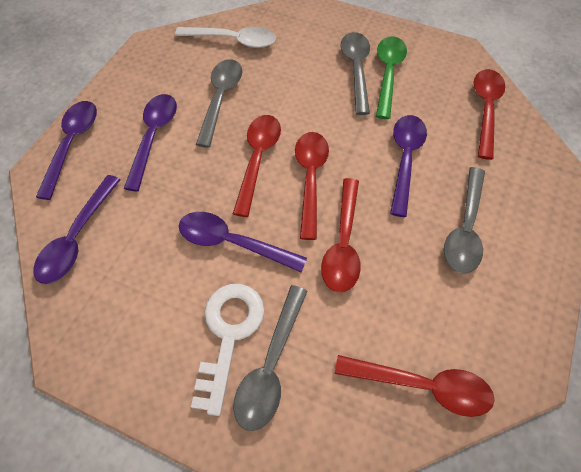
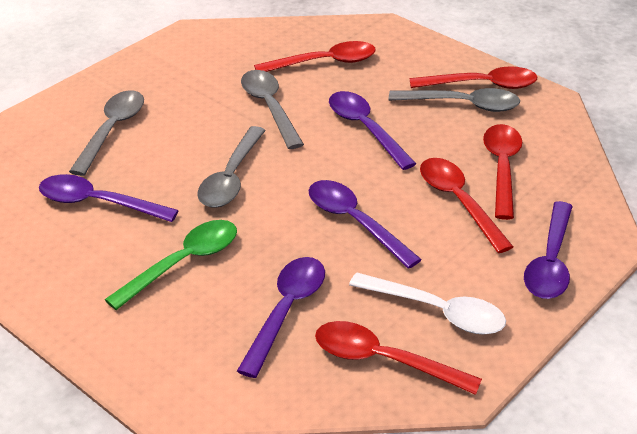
white key: 1 -> 0

